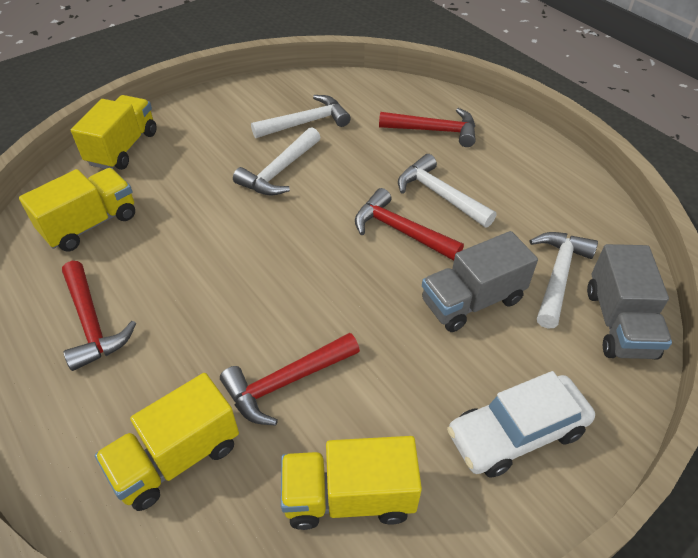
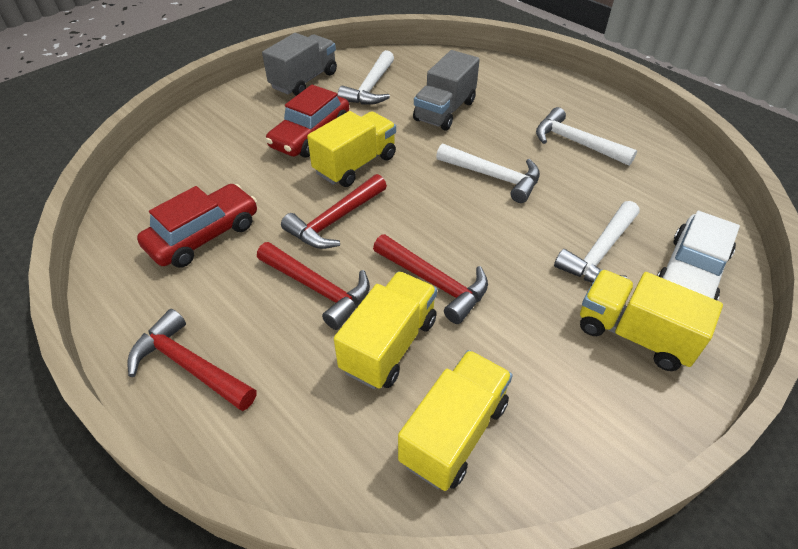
red car: 0 -> 2

